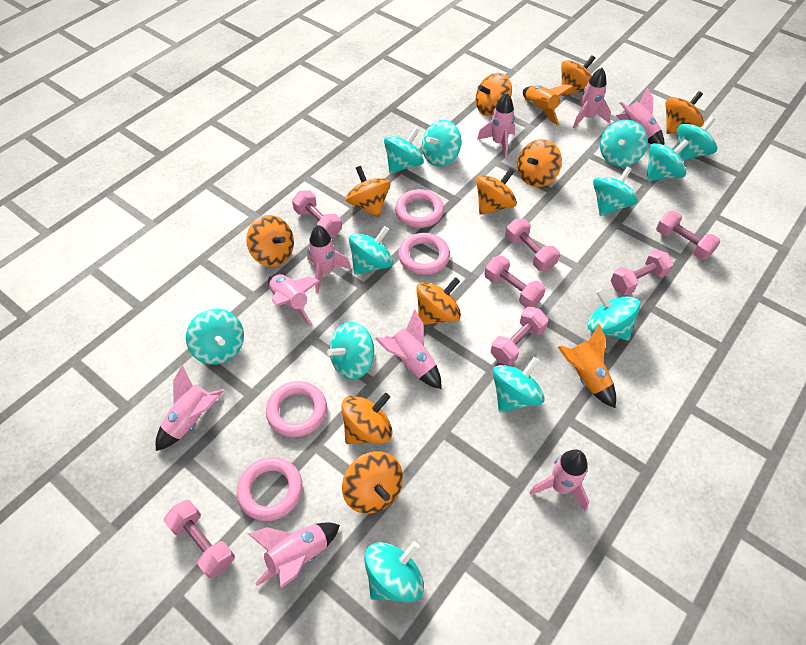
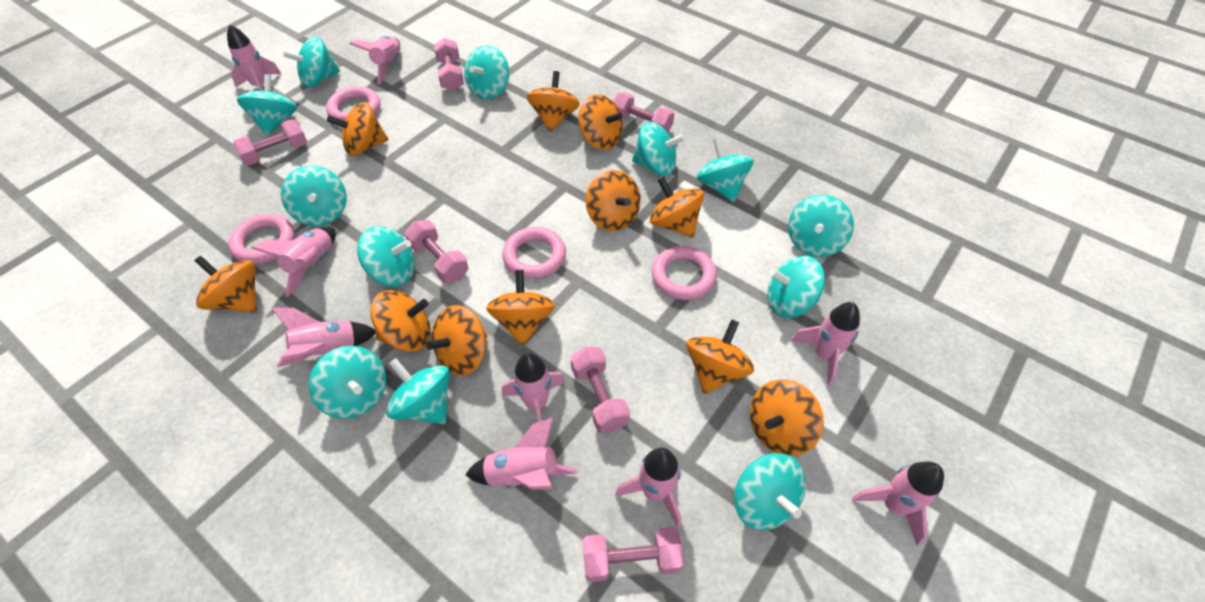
orange rocket: 2 -> 0
orange spinning top: 10 -> 11
pink dumbbell: 7 -> 6

